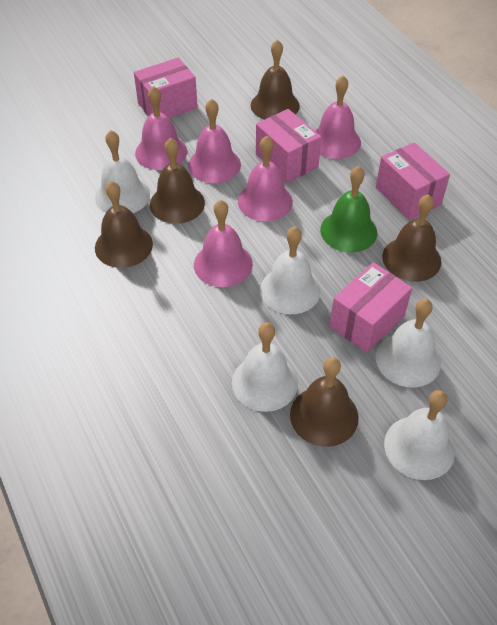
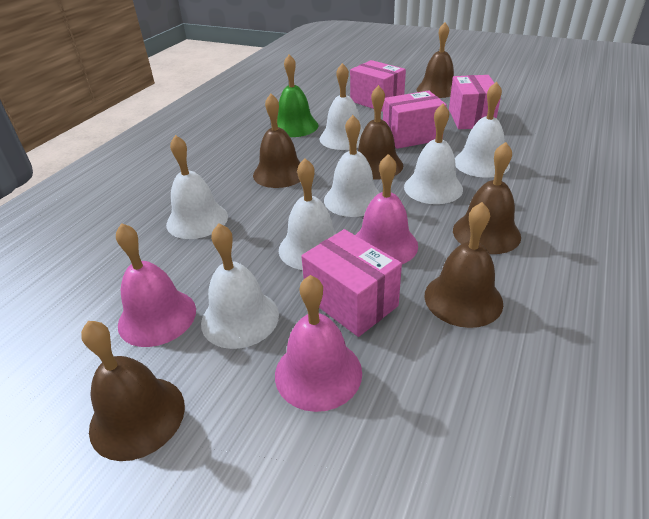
brown bell: 5 -> 6
pink bell: 5 -> 3
white bell: 5 -> 7

